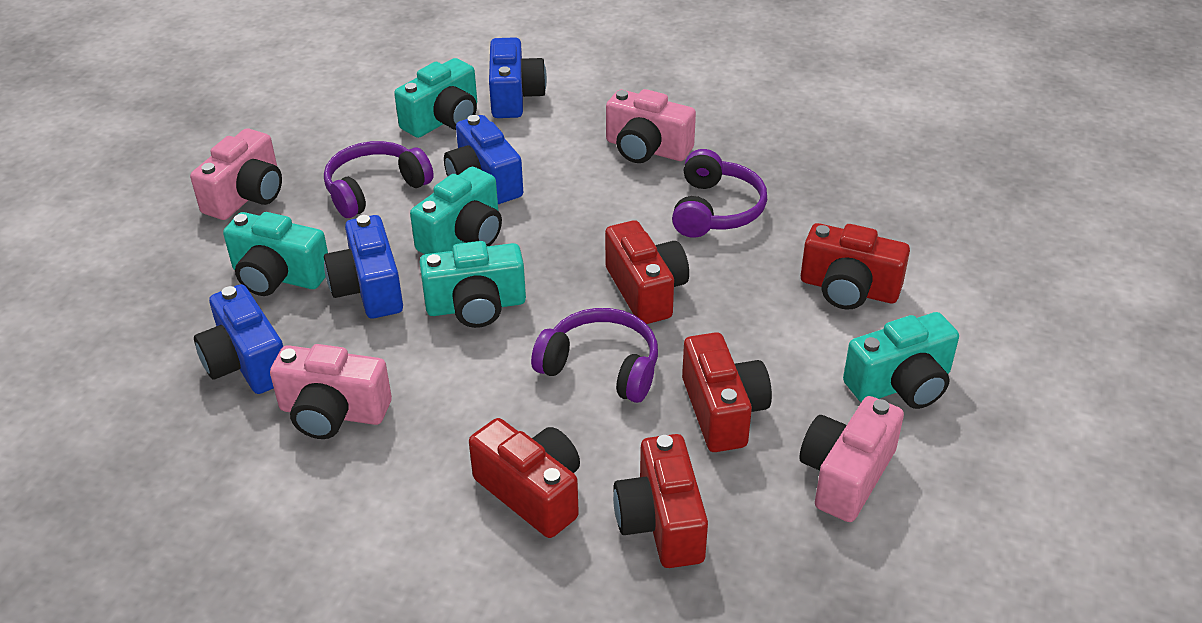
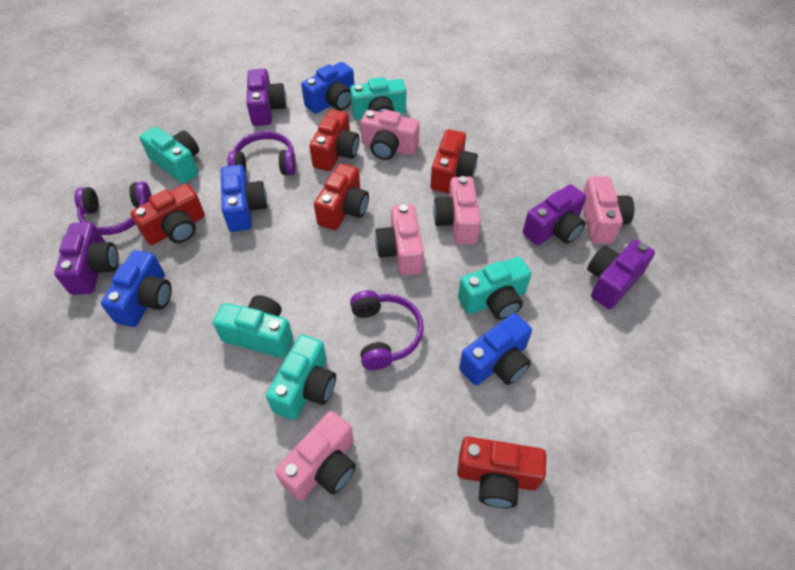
pink camera: 4 -> 5
purple camera: 0 -> 4

